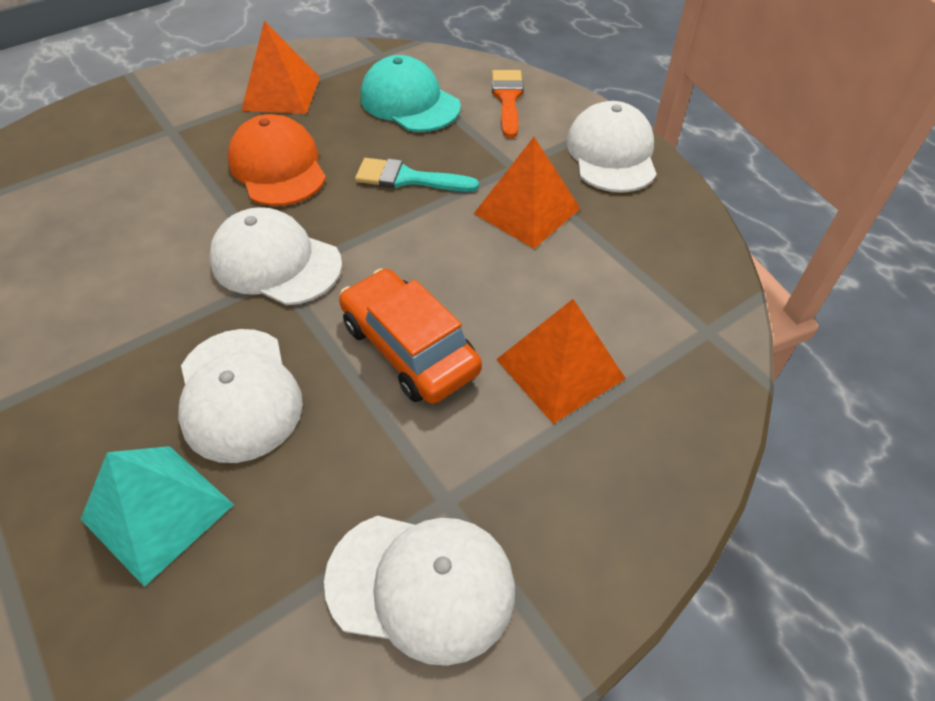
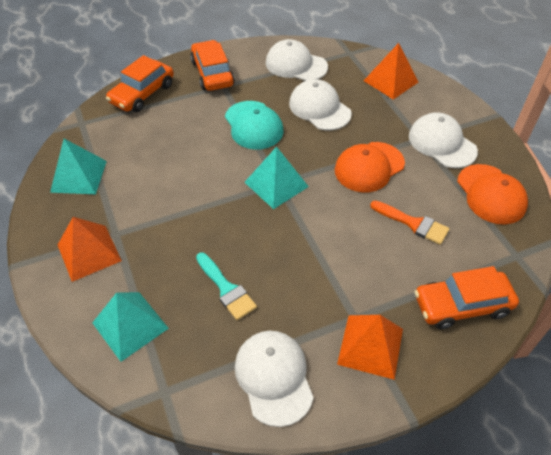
orange cap: 1 -> 2
orange car: 1 -> 3
turquoise pyramid: 1 -> 3

